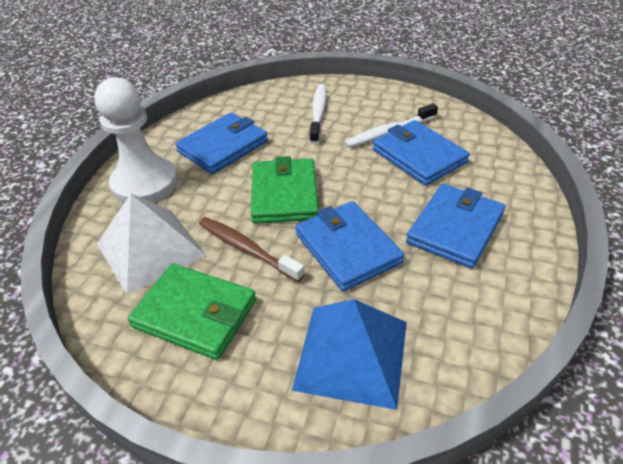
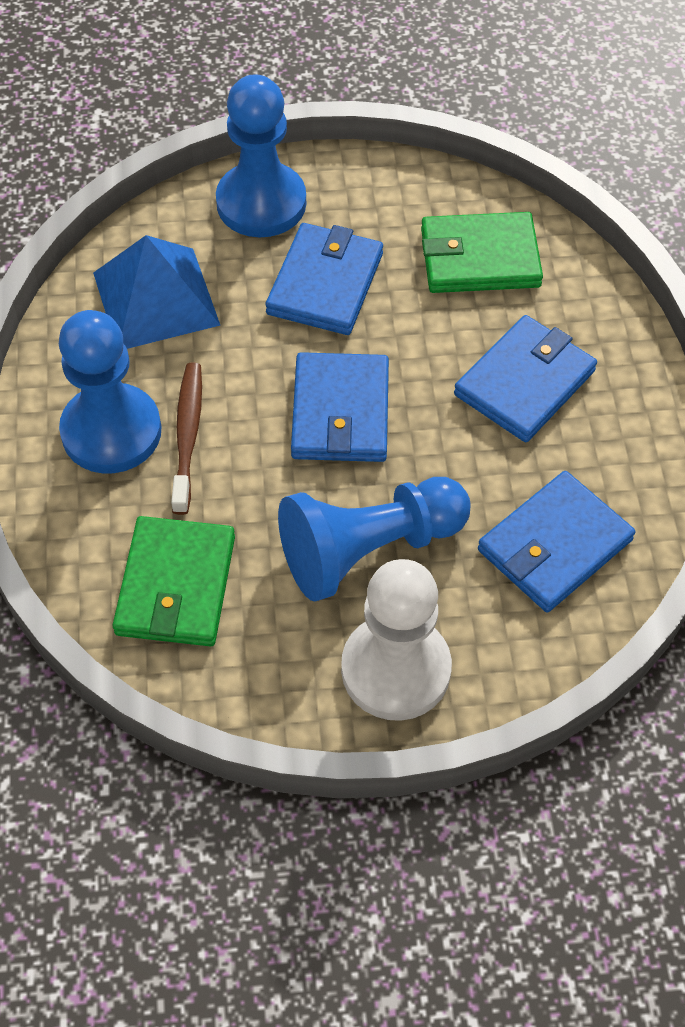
blue pawn: 0 -> 3
white pyramid: 1 -> 0
white toothbrush: 2 -> 0

